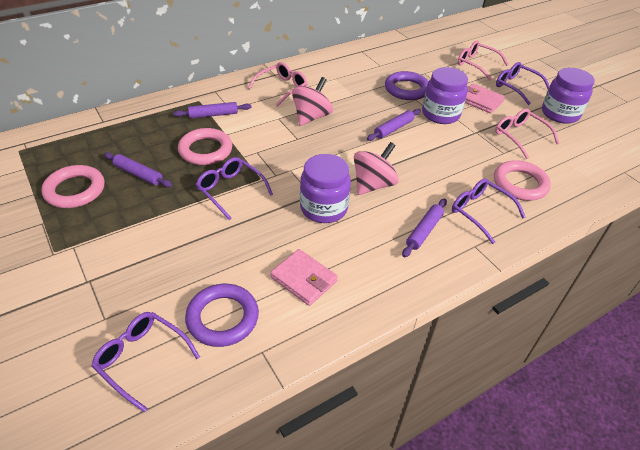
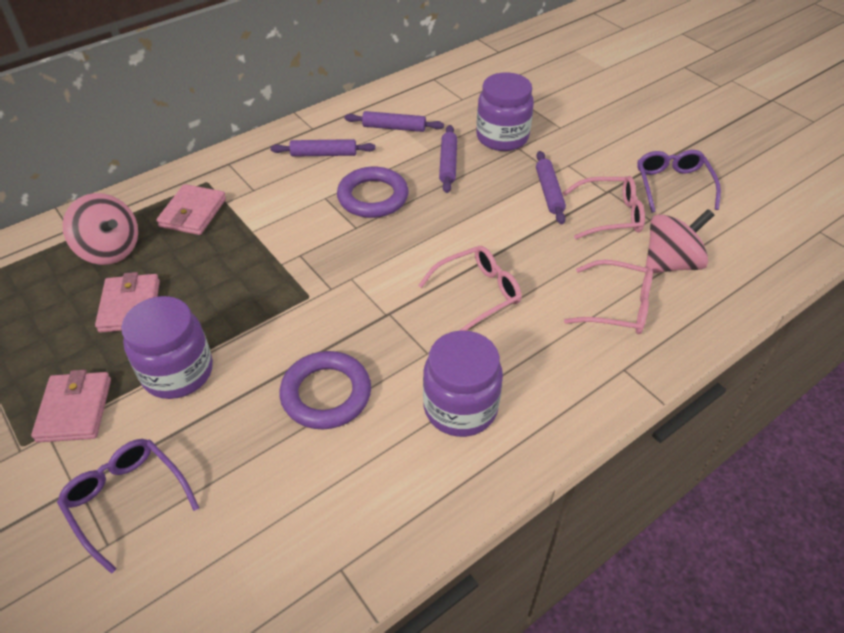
pink ring: 3 -> 0
pink wallet: 2 -> 3
purple glasses: 4 -> 2

